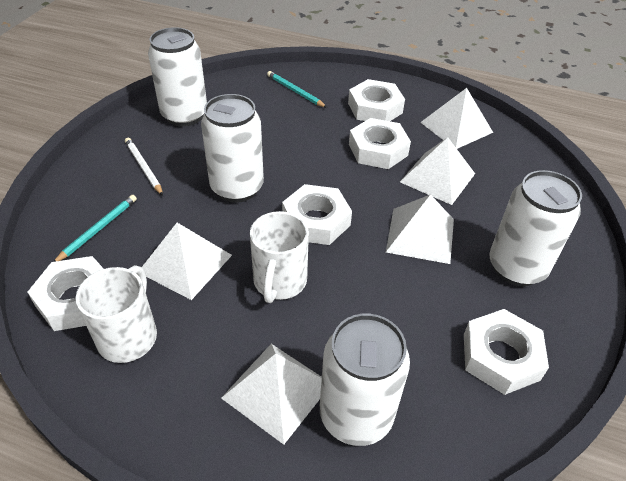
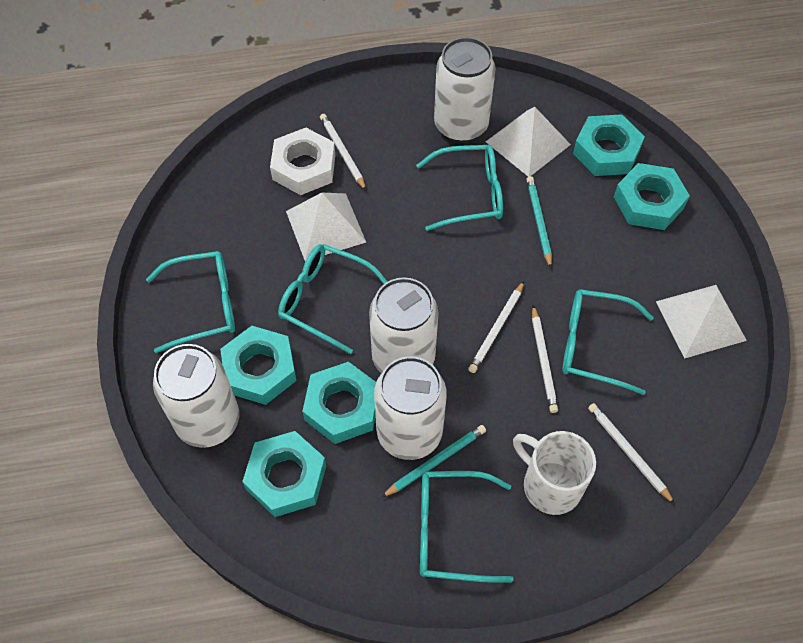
turquoise glasses: 0 -> 5
turquoise nut: 0 -> 5
white mug: 2 -> 1
white nut: 5 -> 1
white pencil: 1 -> 4
white pyramid: 5 -> 3

